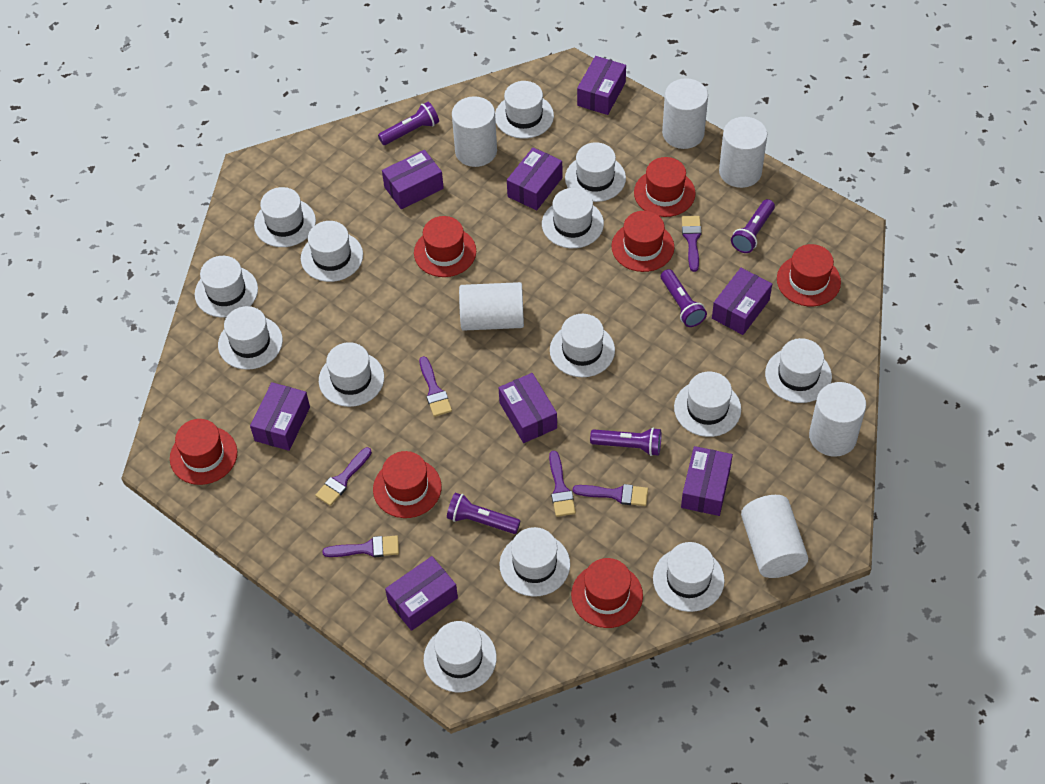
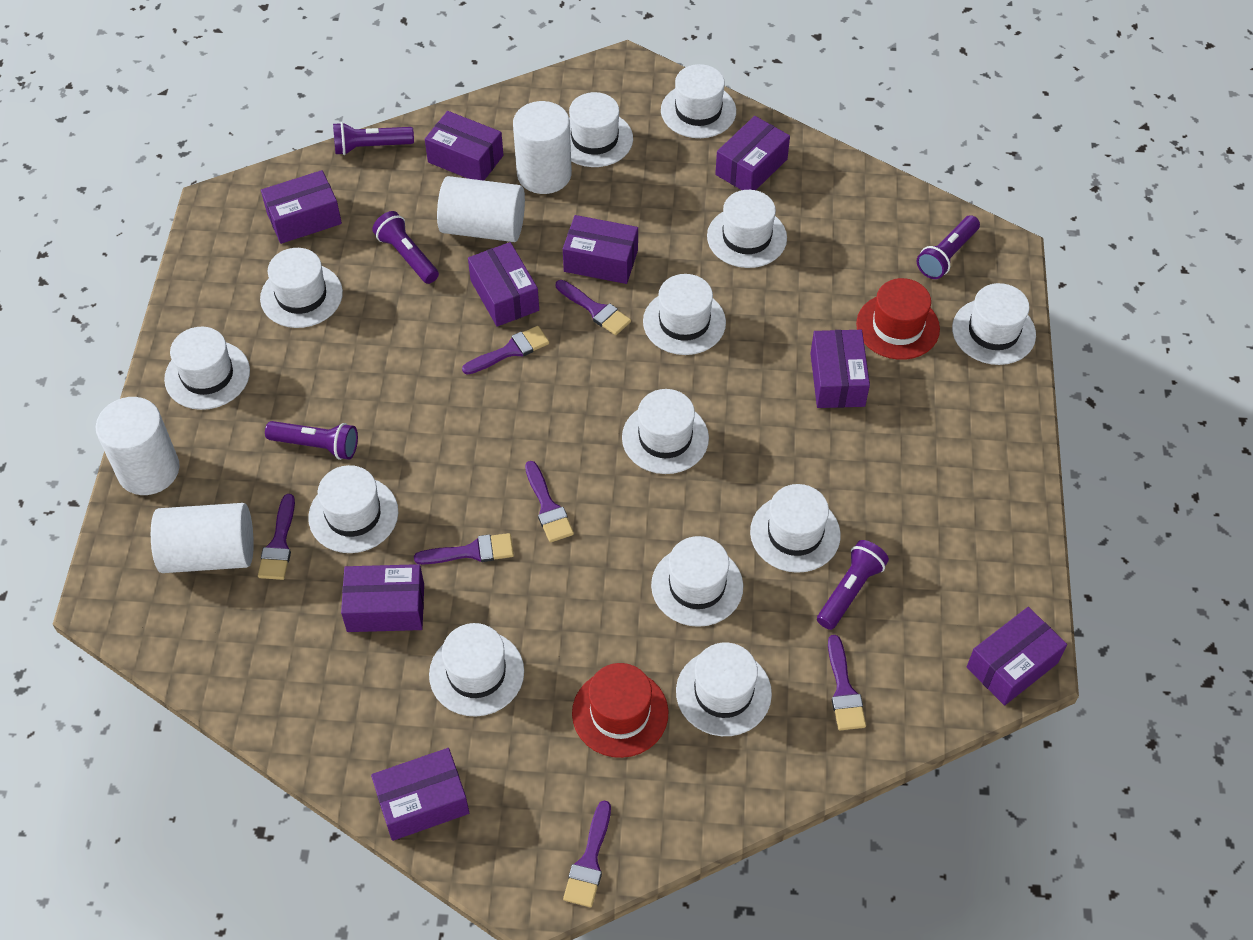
purple box: 8 -> 9
purple brush: 6 -> 7
red hat: 7 -> 2
white cylinder: 6 -> 4
white hat: 14 -> 13

